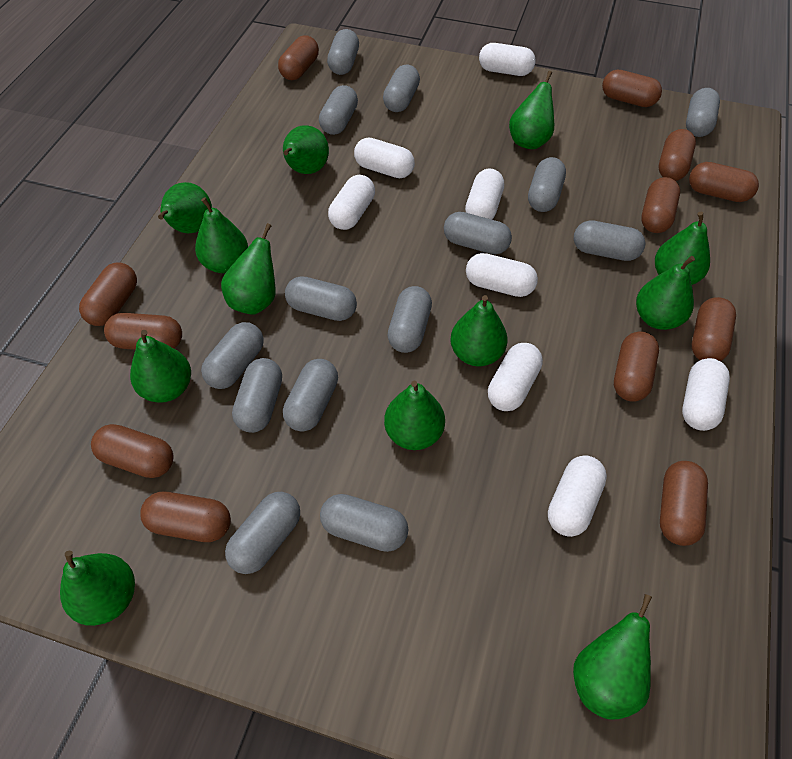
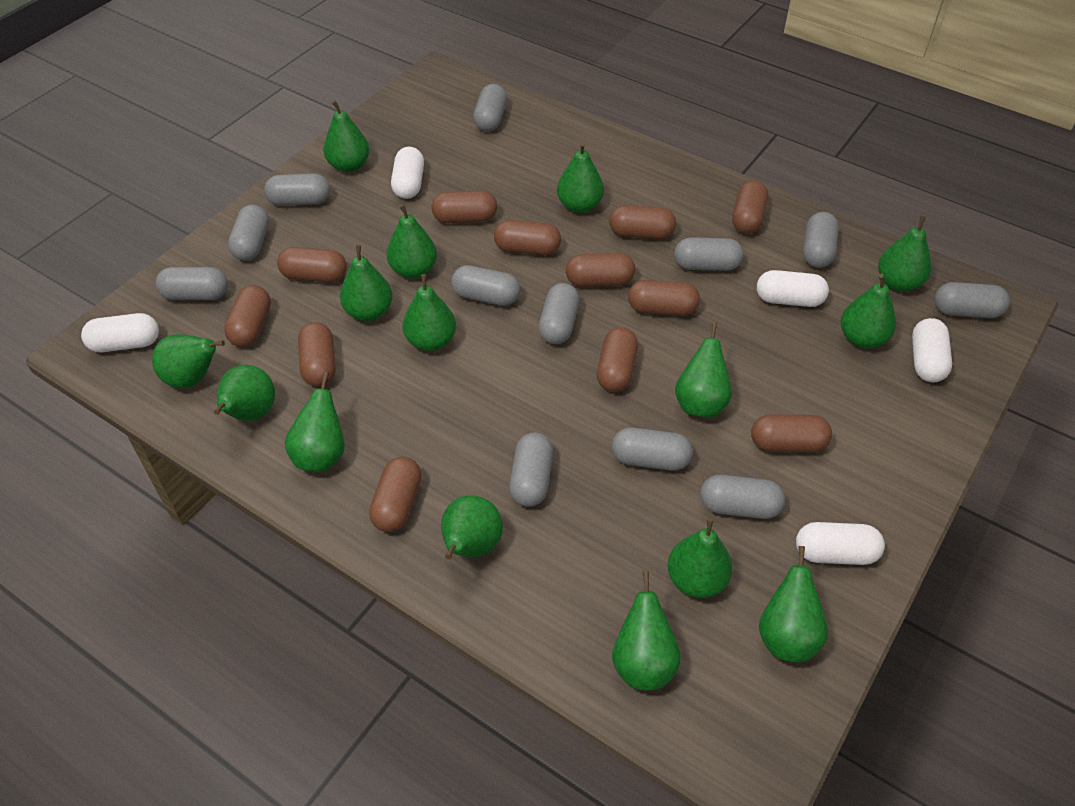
green pear: 12 -> 15
grey capsule: 14 -> 12
white capsule: 8 -> 5

